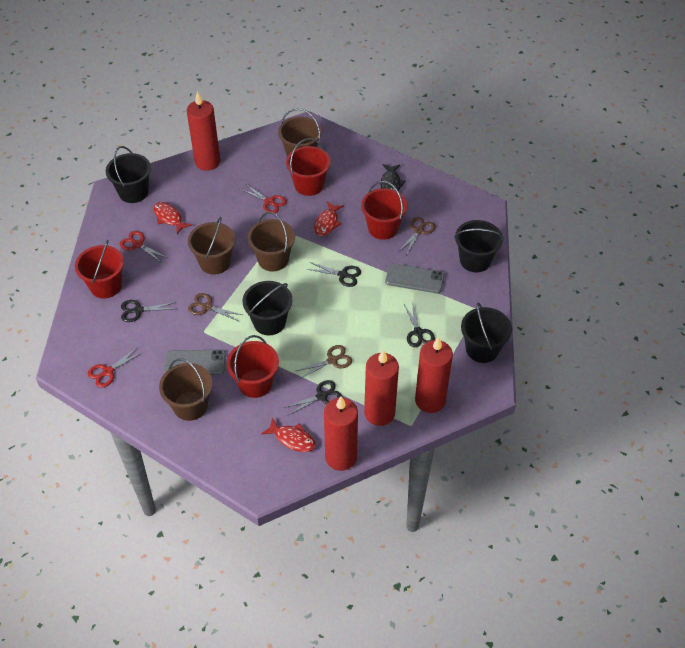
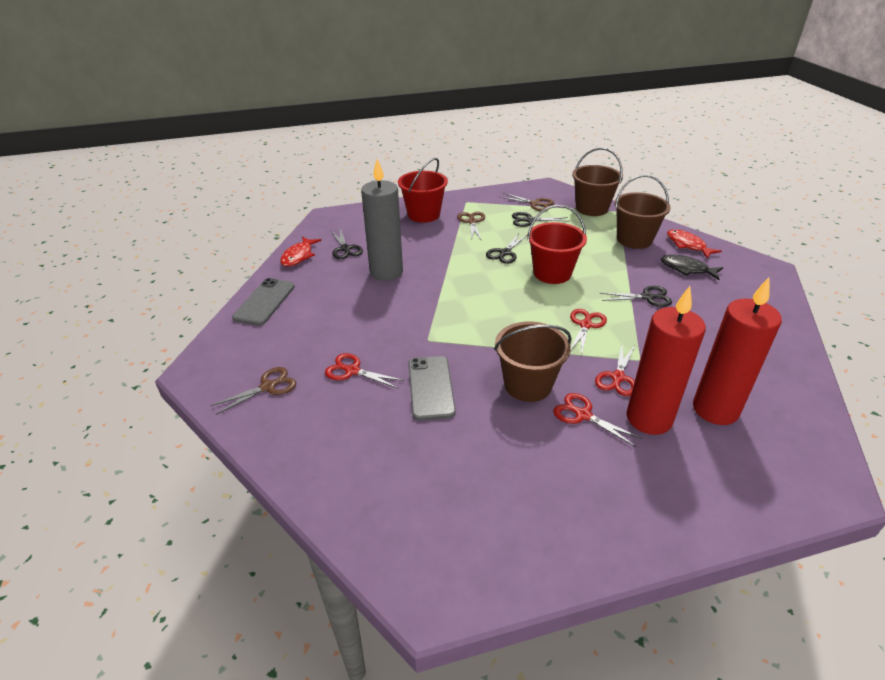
black bucket: 4 -> 0
brown bucket: 4 -> 3
grey candle: 0 -> 1
red bucket: 4 -> 2
red candle: 4 -> 2
red fish: 3 -> 2
red scissors: 3 -> 4

